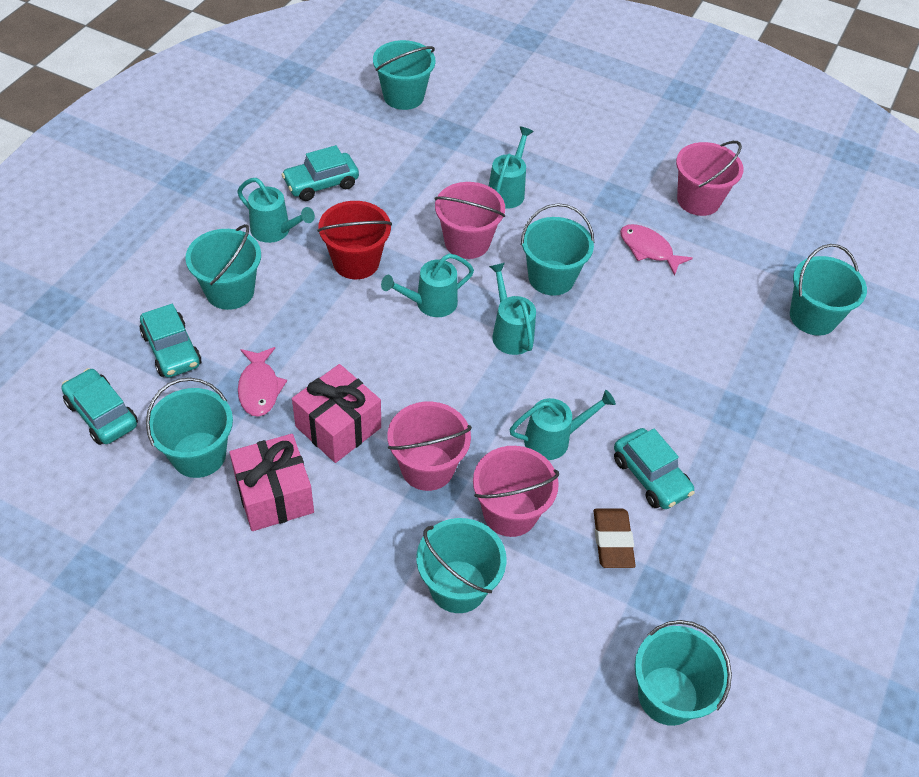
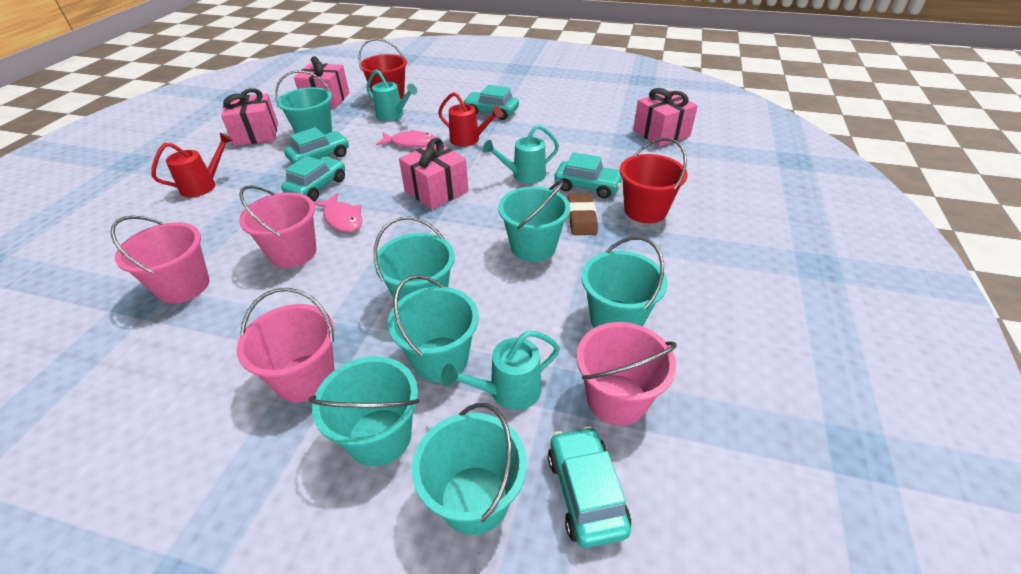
pink gift: 2 -> 4
red bucket: 1 -> 2
red watering can: 0 -> 2
turquoise car: 4 -> 5
turquoise watering can: 5 -> 3

